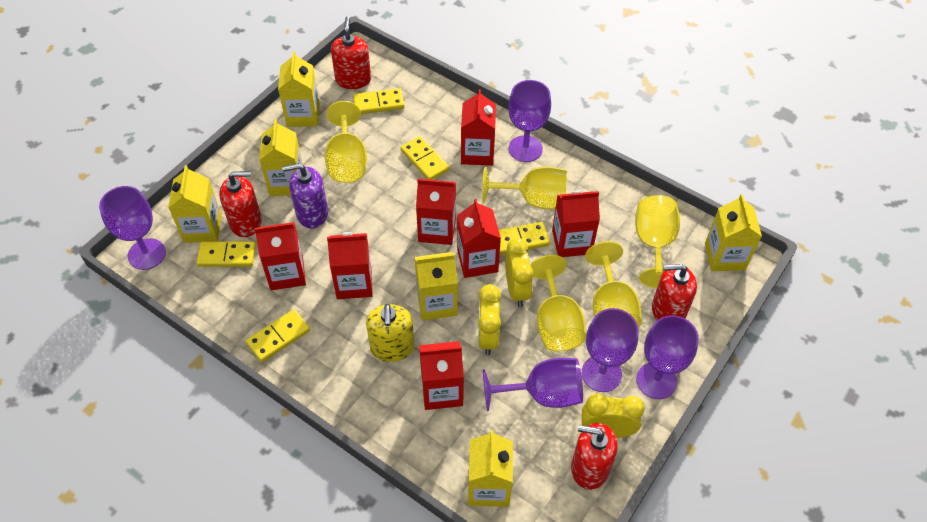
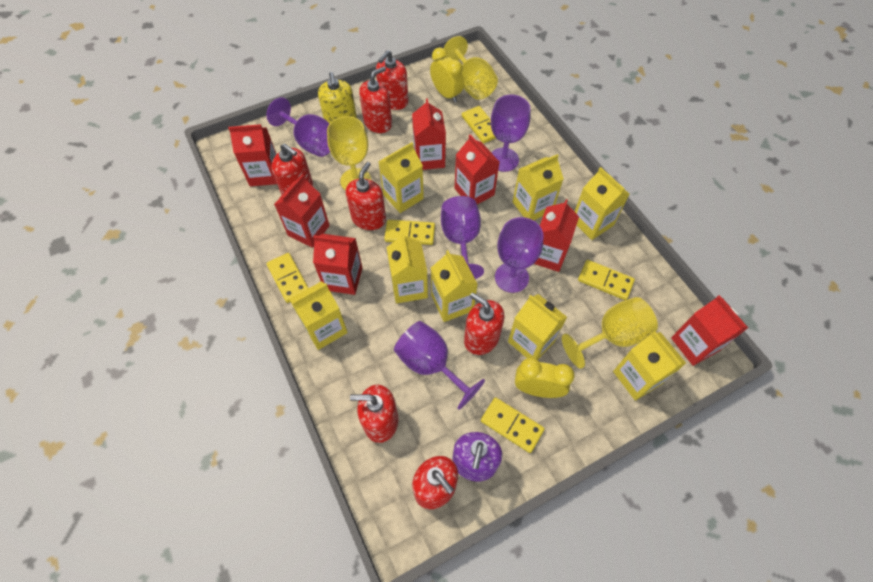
red soap dispenser: 4 -> 7
yellow carton: 6 -> 8
yellow clock: 3 -> 2
yellow goblet: 5 -> 3

